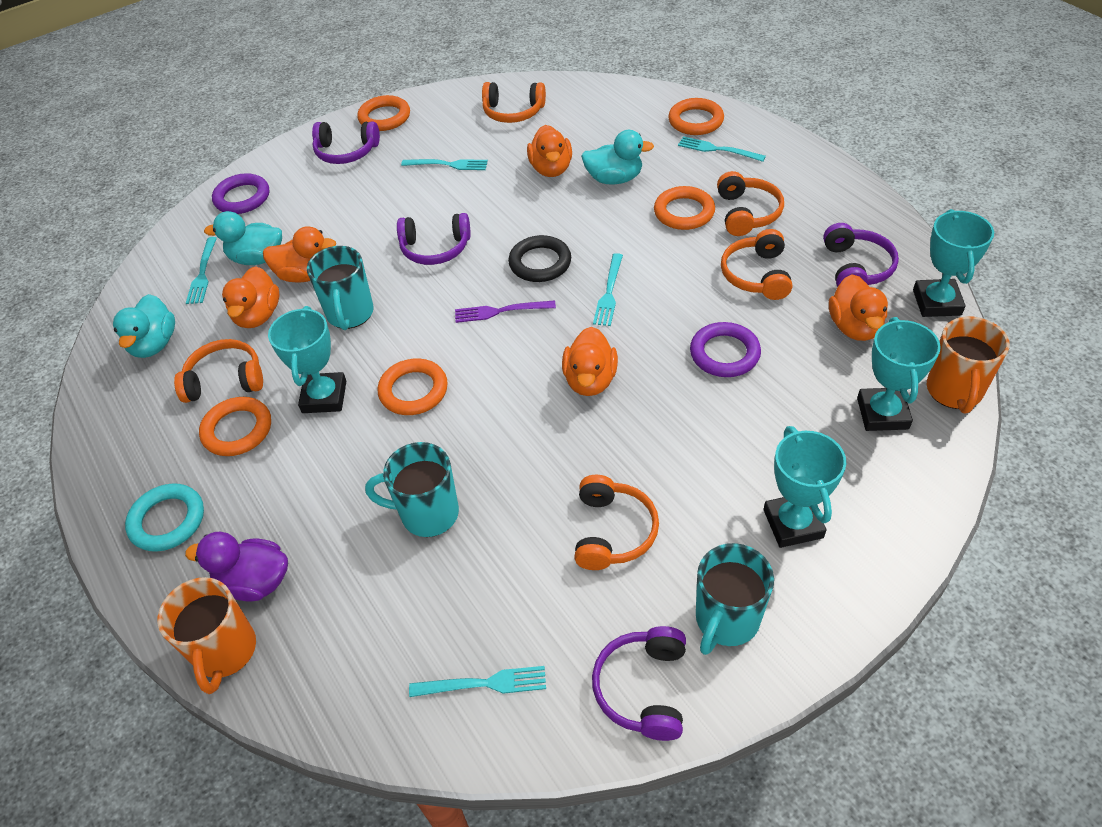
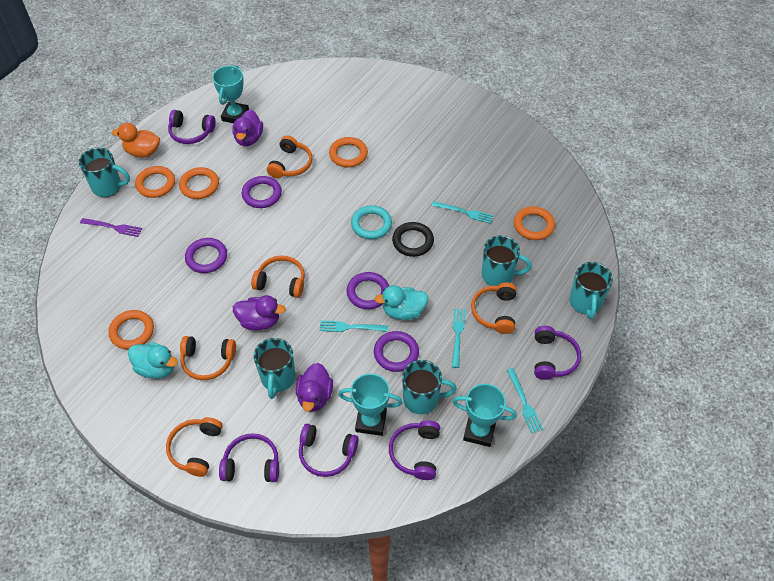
orange duck: 5 -> 1
orange mug: 2 -> 0
purple duck: 1 -> 3
purple headphones: 4 -> 5
purple ring: 2 -> 4
turquoise duck: 3 -> 2
turquoise fork: 5 -> 4
turquoise mug: 3 -> 5
turquoise trophy: 4 -> 3

